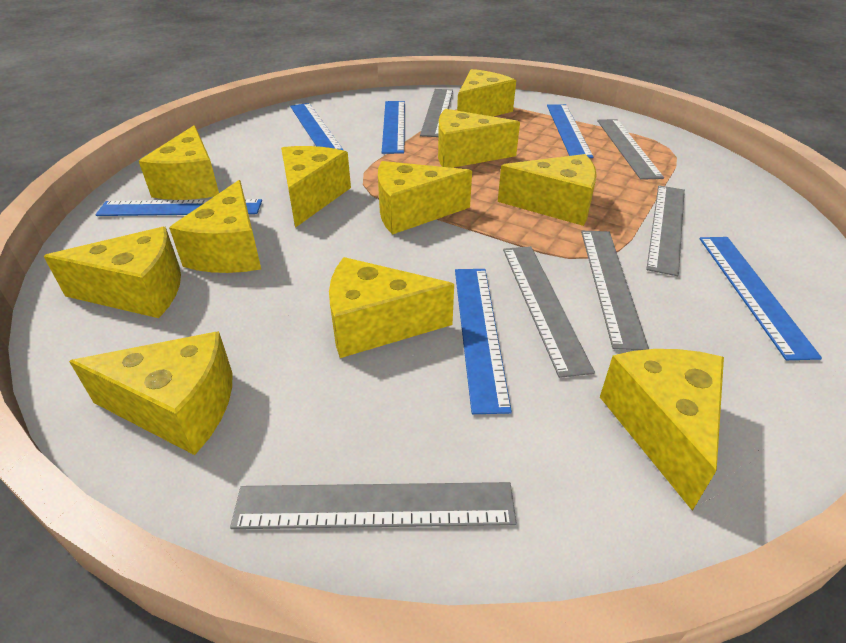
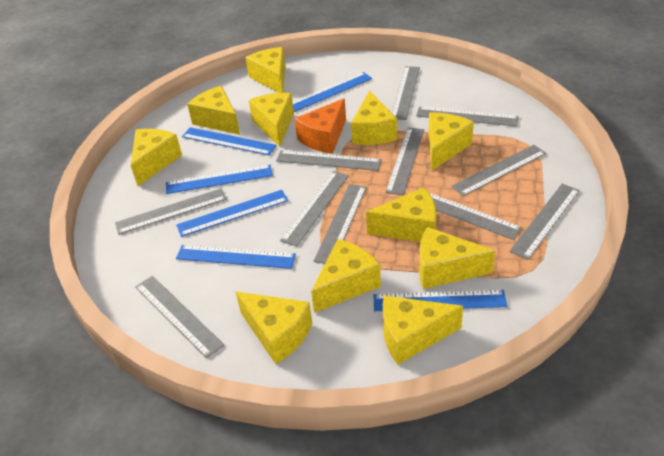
grey ruler: 6 -> 11
orange cheese: 0 -> 1

